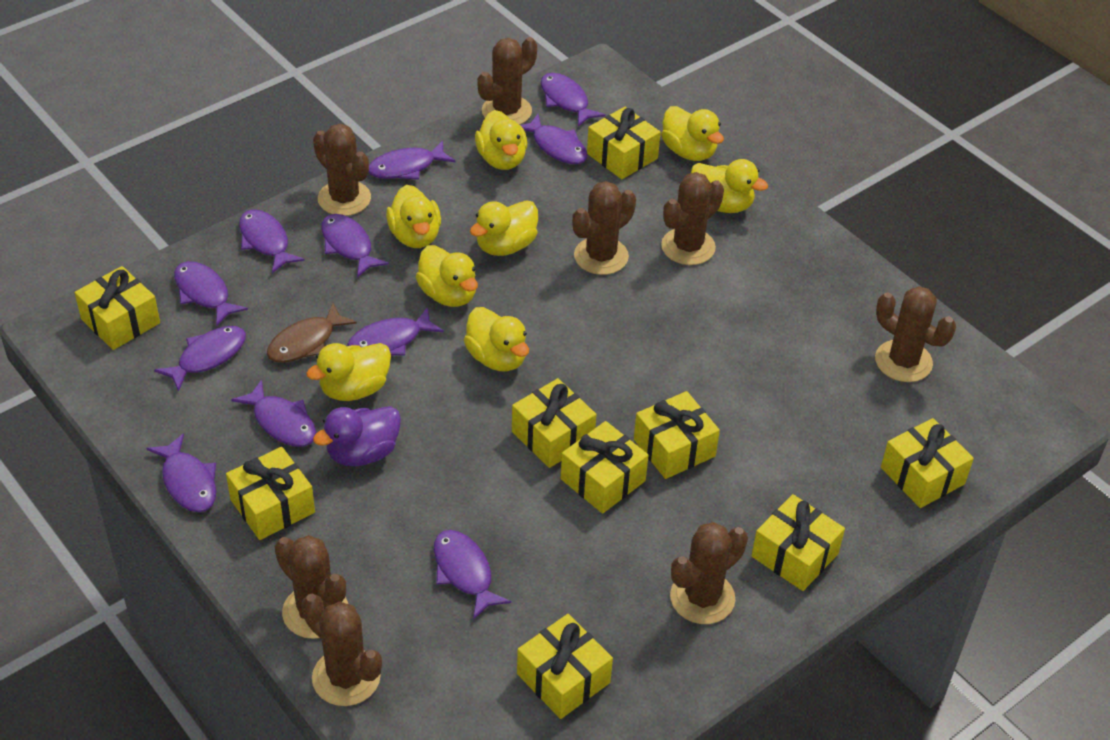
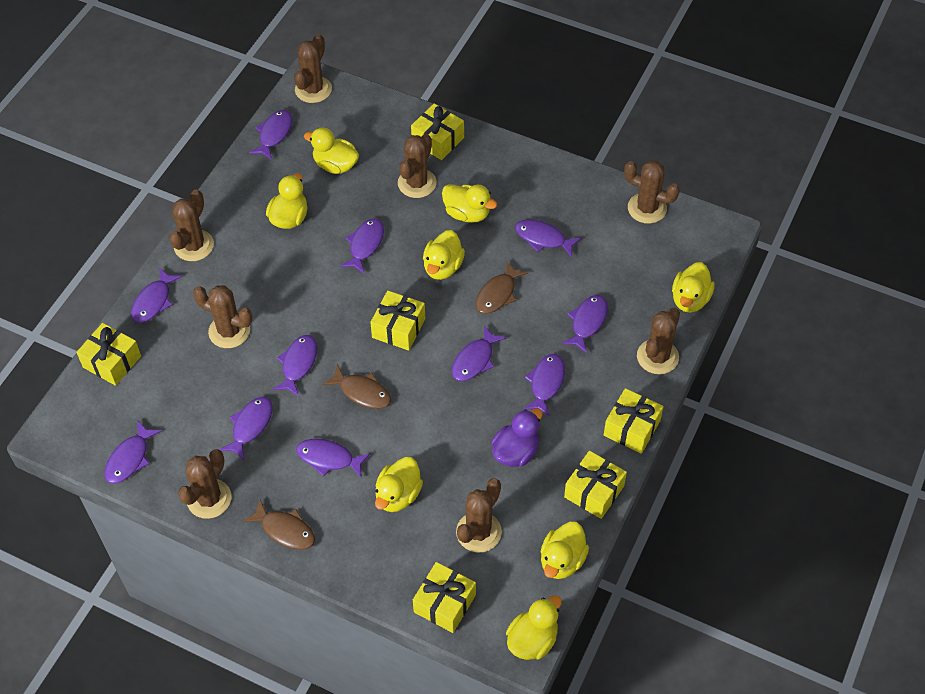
brown fish: 1 -> 3
yellow gift: 9 -> 6

